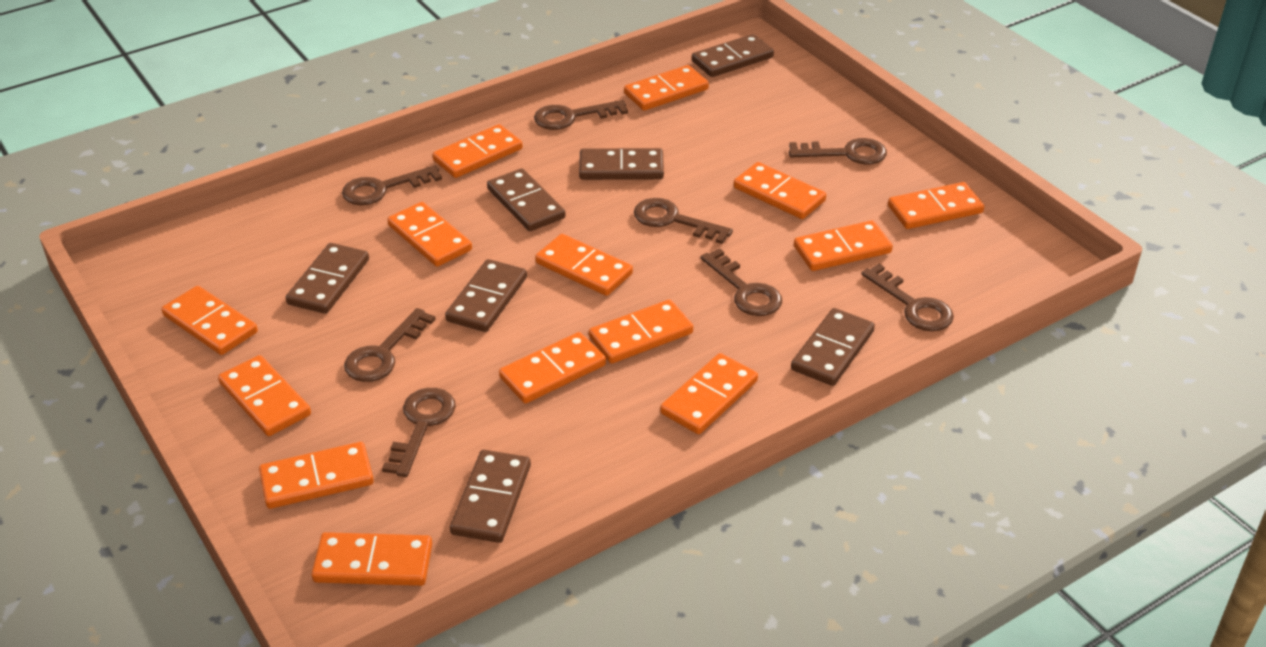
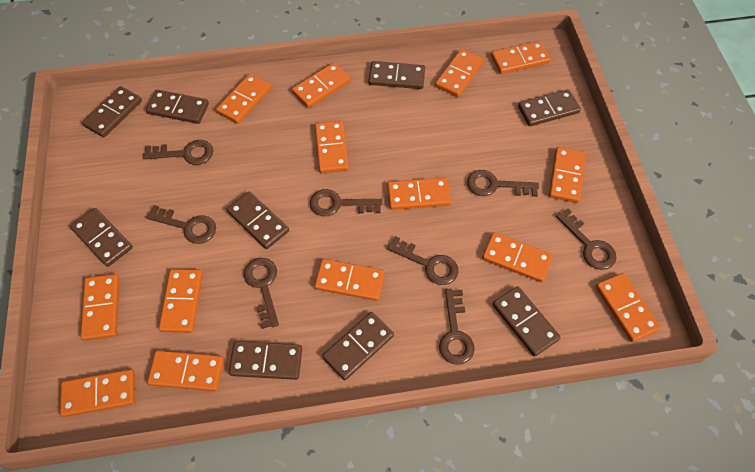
brown domino: 7 -> 9

